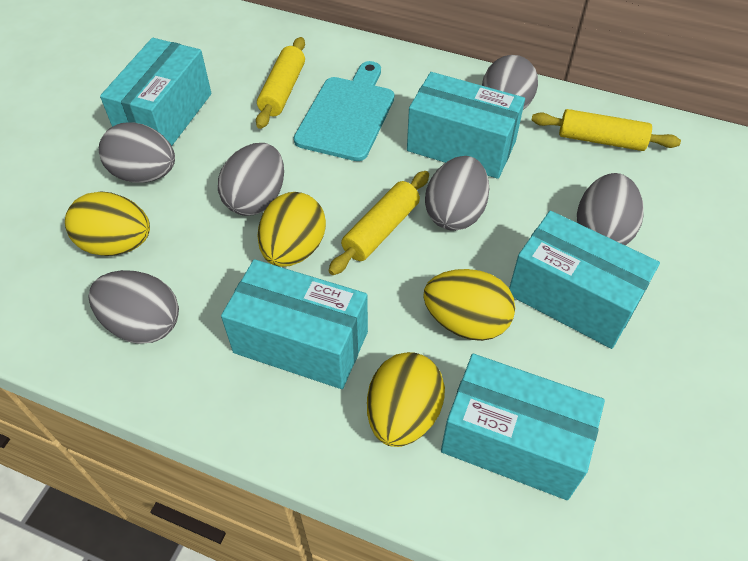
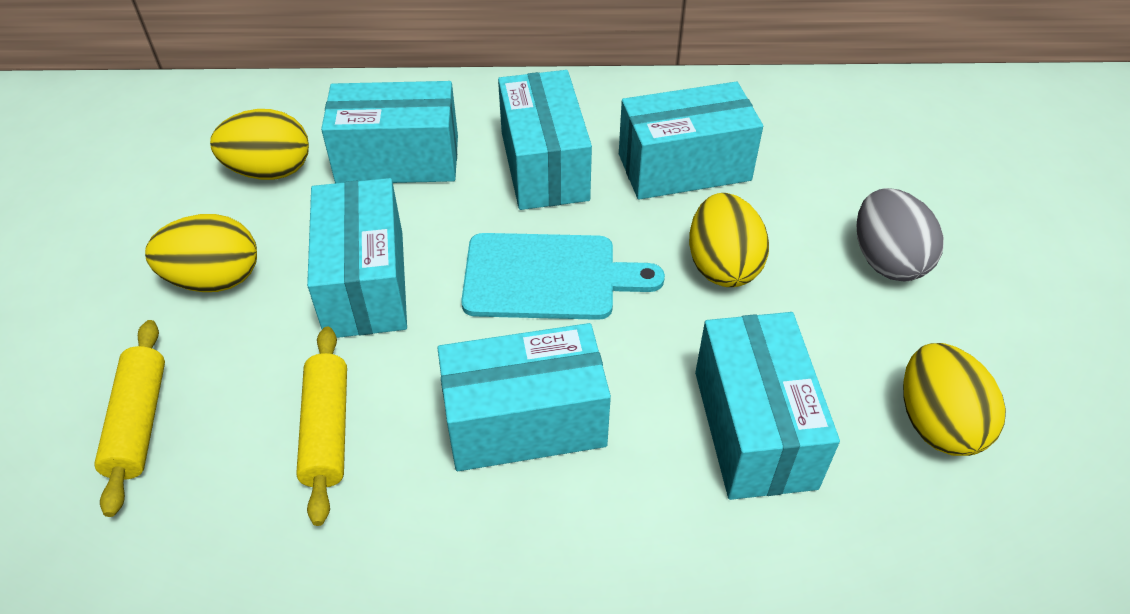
grey egg: 6 -> 1
turquoise box: 5 -> 6
yellow rolling pin: 3 -> 2

